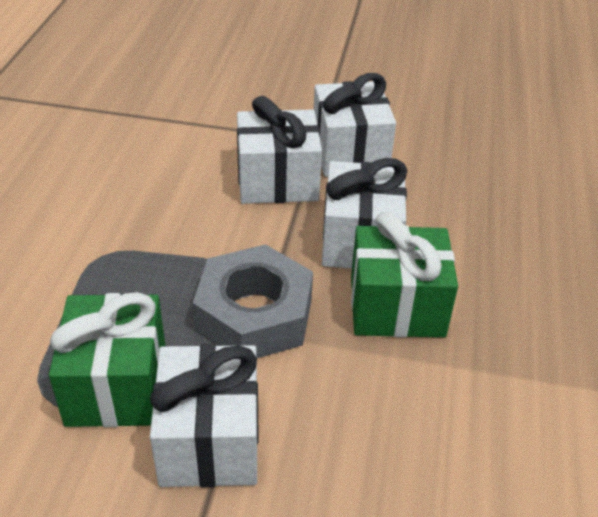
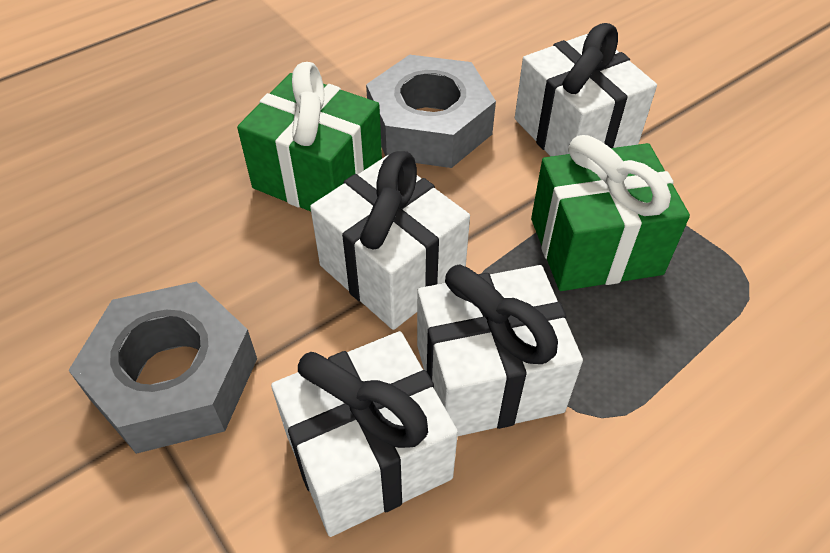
grey nut: 1 -> 2

